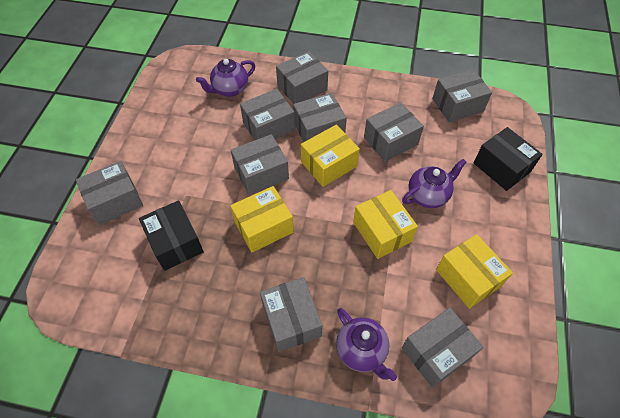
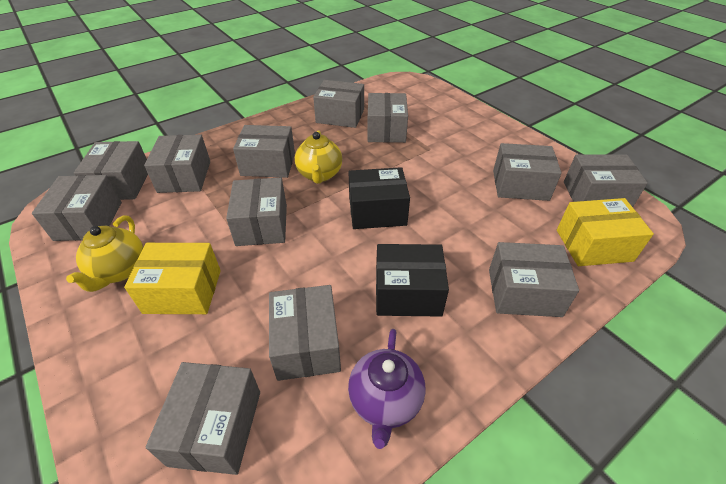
grey box: 9 -> 12
purple teapot: 3 -> 1
yellow box: 4 -> 2
yellow teapot: 0 -> 2

